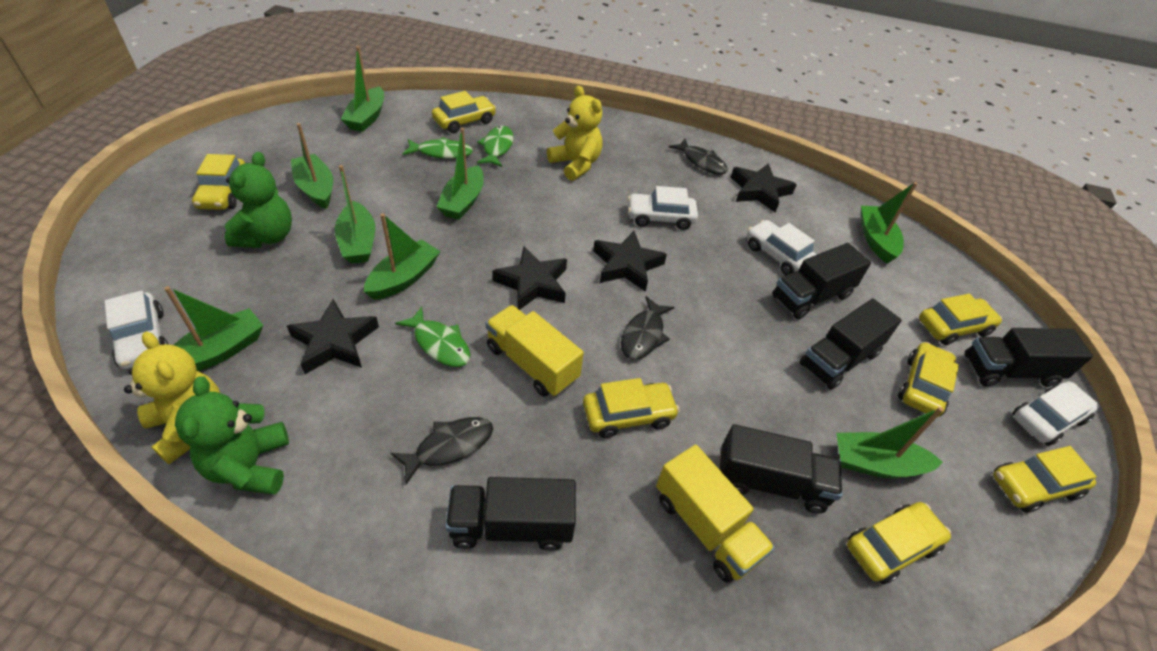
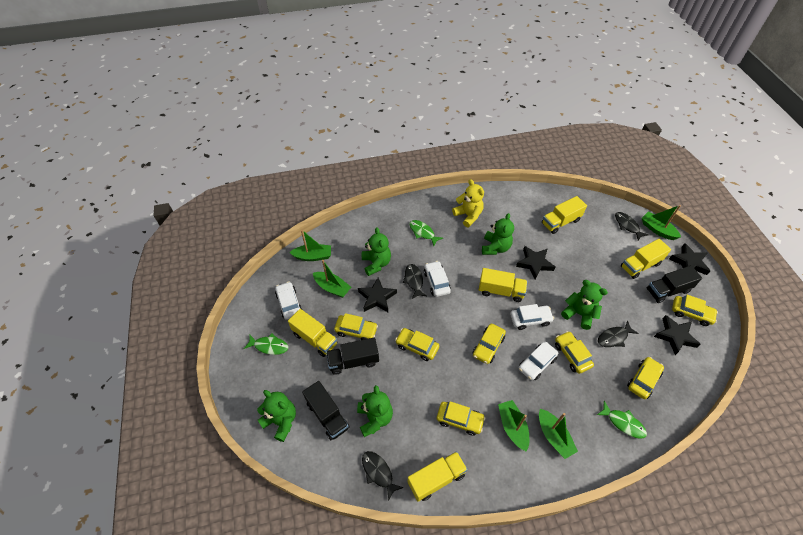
black fish: 3 -> 4
black truck: 5 -> 3
green boat: 8 -> 5
green teddy bear: 2 -> 5
yellow teddy bear: 2 -> 1
yellow truck: 2 -> 5

